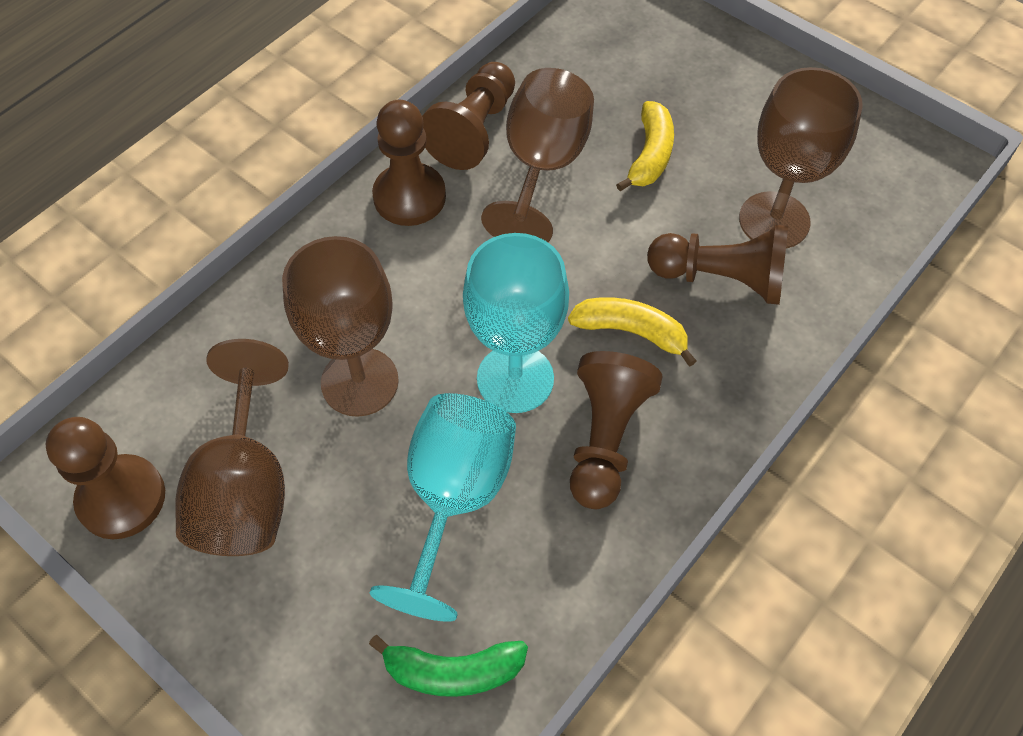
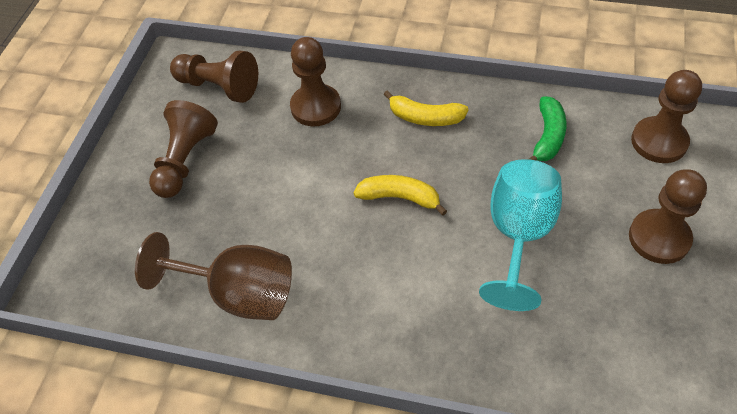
brown goblet: 4 -> 1
turquoise goblet: 2 -> 1

